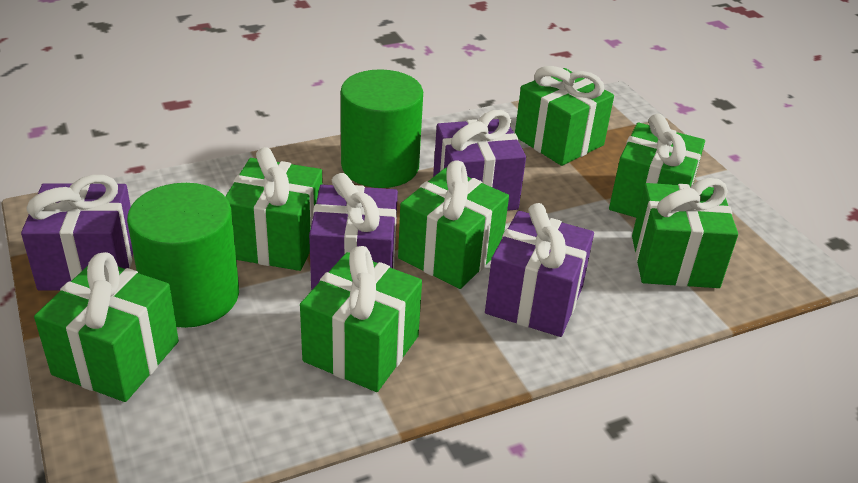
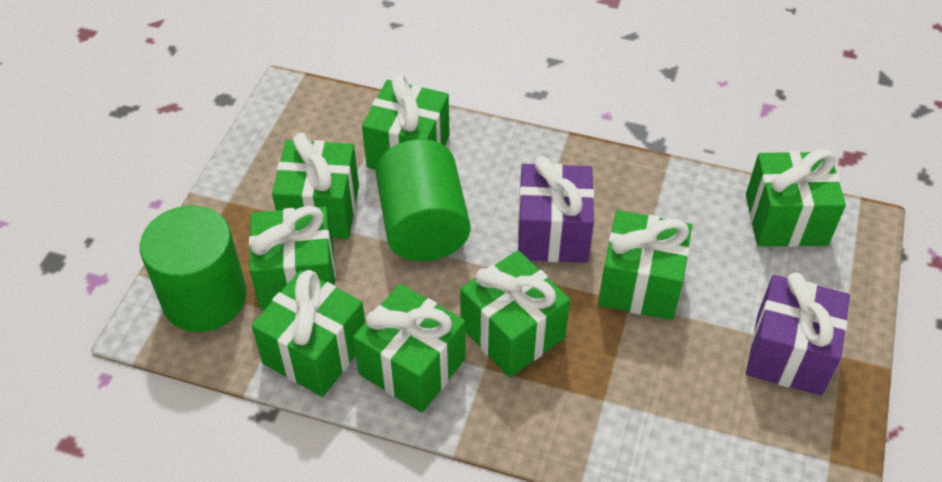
green gift: 7 -> 8
purple gift: 4 -> 2

